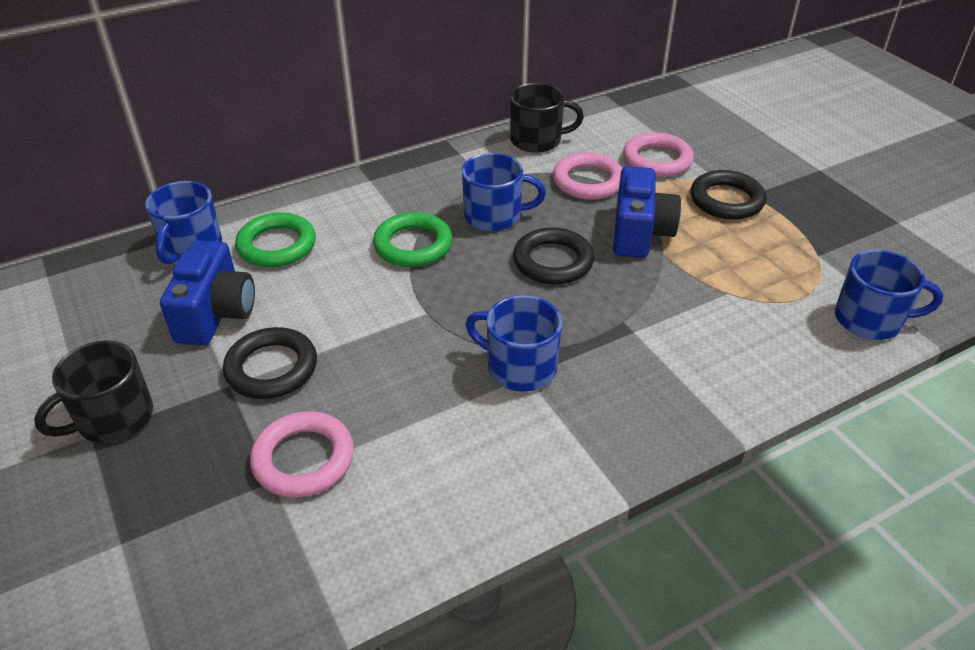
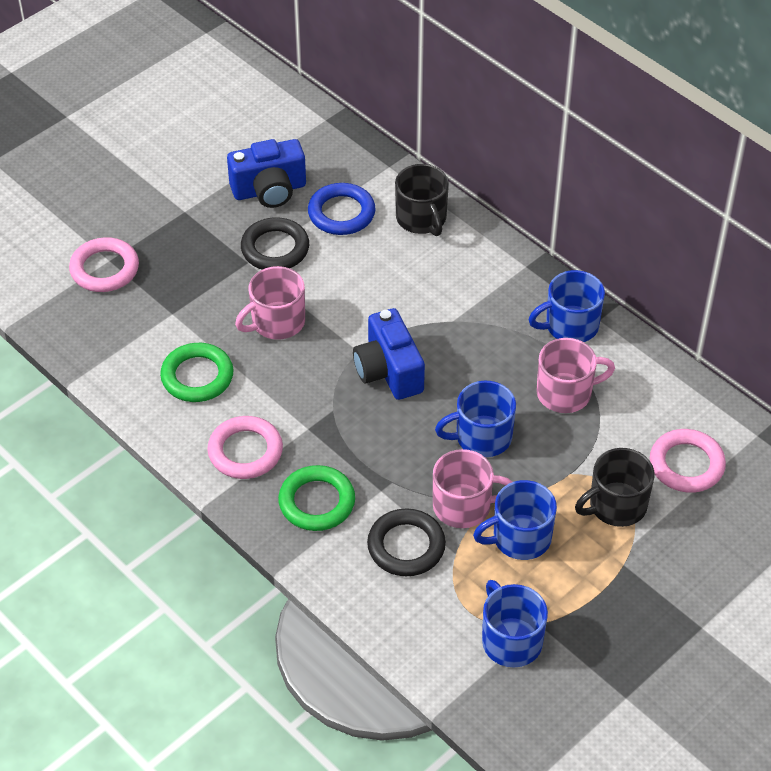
black ring: 3 -> 2
blue ring: 0 -> 1
pink mug: 0 -> 3

